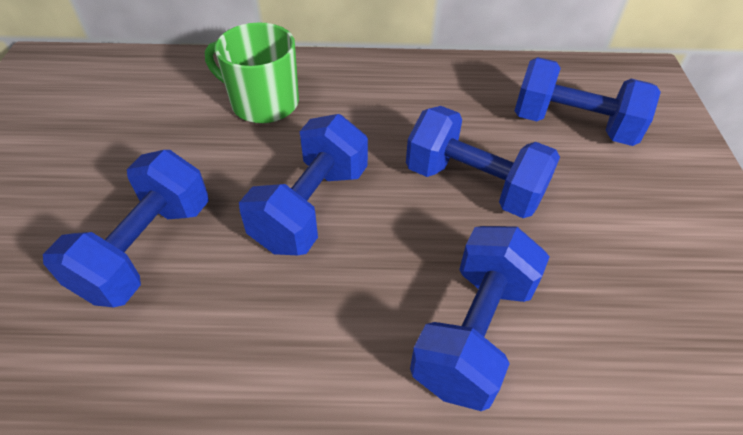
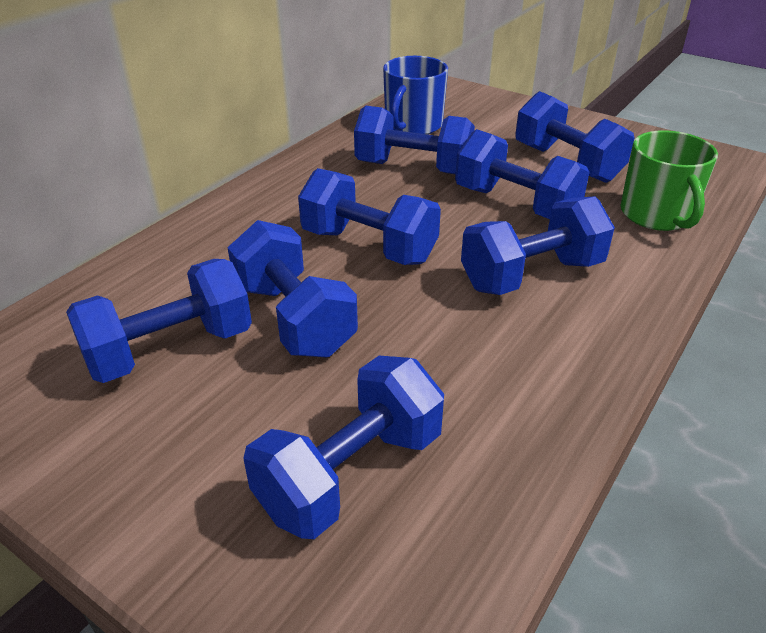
blue dumbbell: 5 -> 8
blue mug: 0 -> 1

